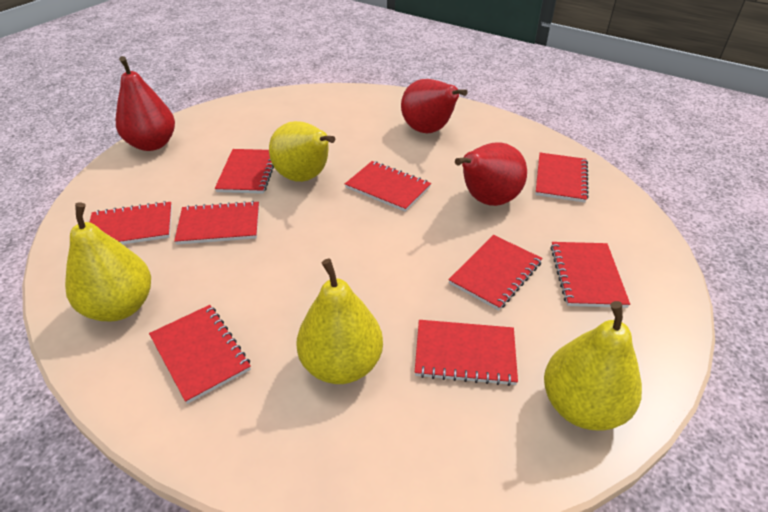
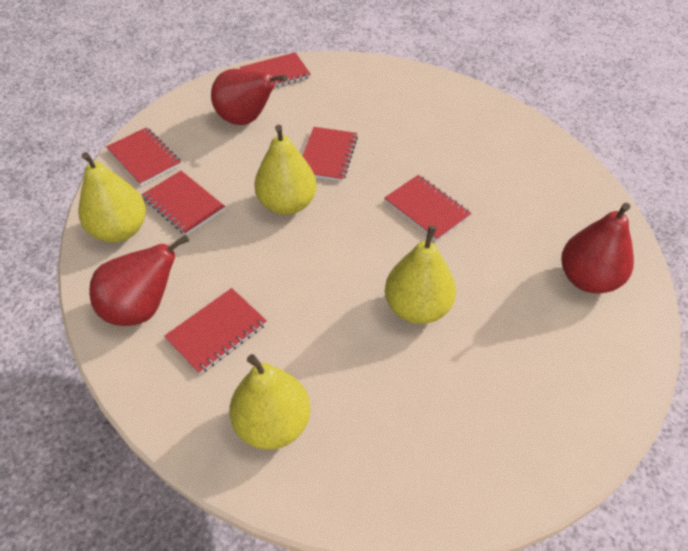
red notebook: 9 -> 6

